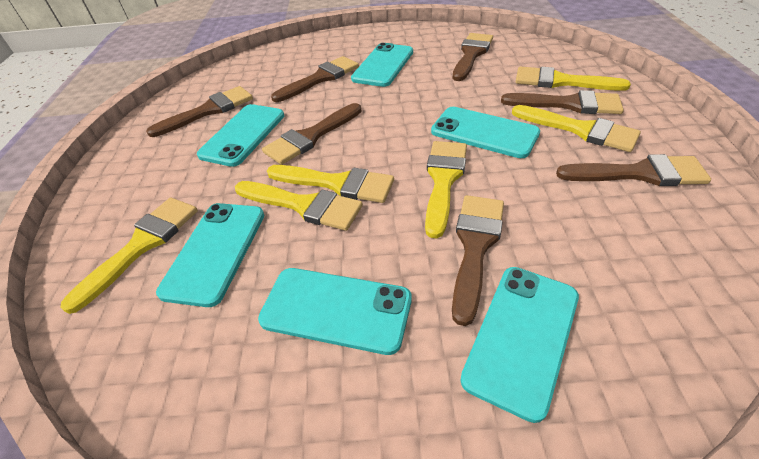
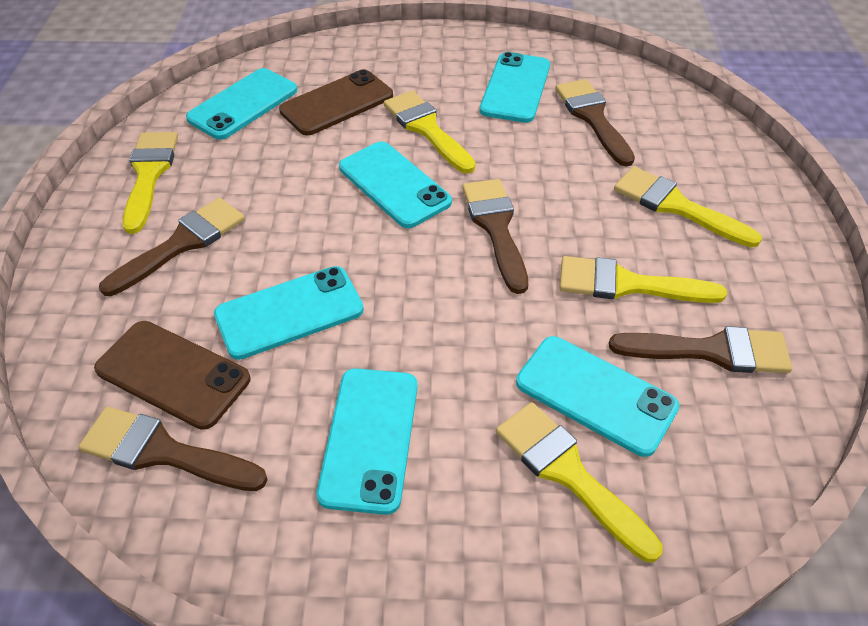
brown brush: 7 -> 5
brown phone: 0 -> 2
yellow brush: 6 -> 5

